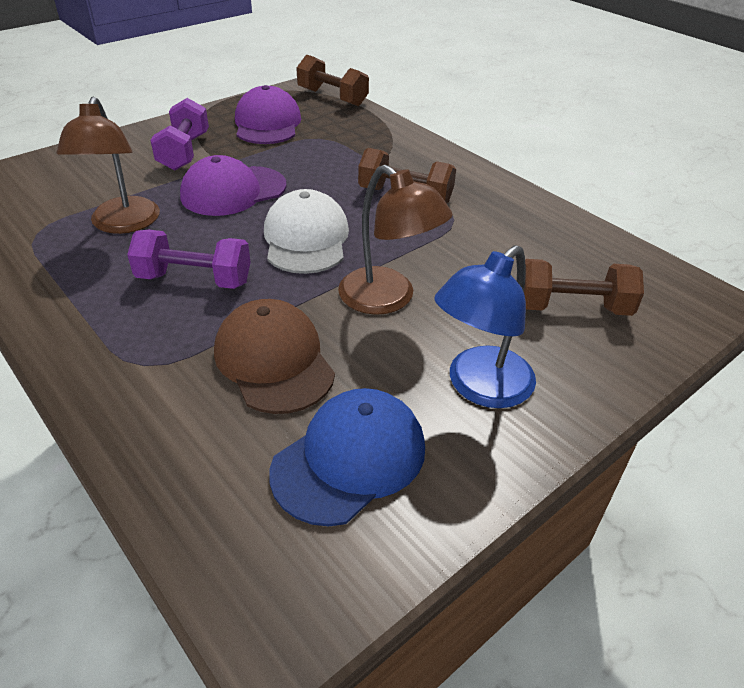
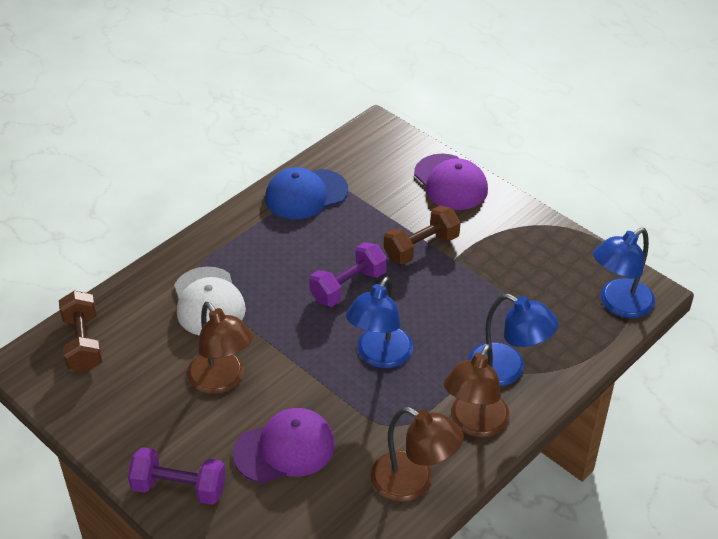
blue lamp: 1 -> 3
brown cap: 1 -> 0
brown dumbbell: 3 -> 2
brown lamp: 2 -> 3

